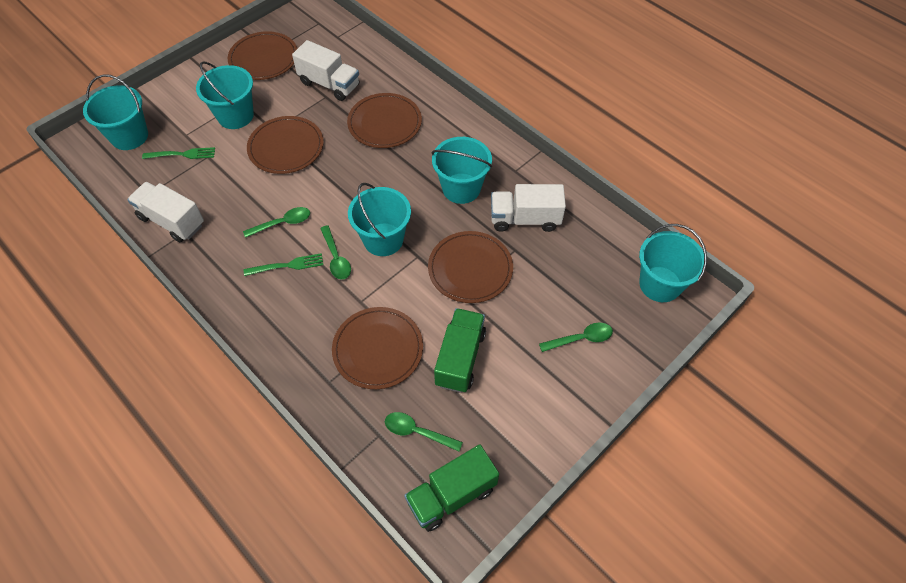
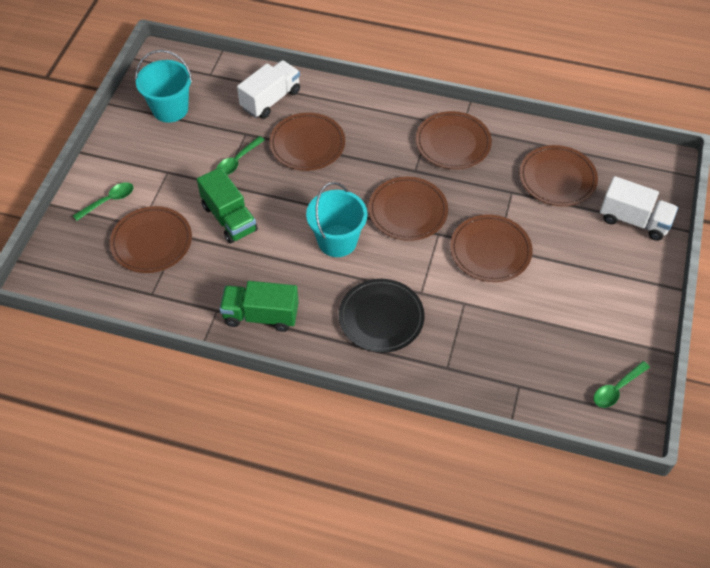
black plate: 0 -> 1
brown plate: 5 -> 6
green fork: 2 -> 0
green spoon: 4 -> 3
turquoise bucket: 5 -> 2
white truck: 3 -> 2

